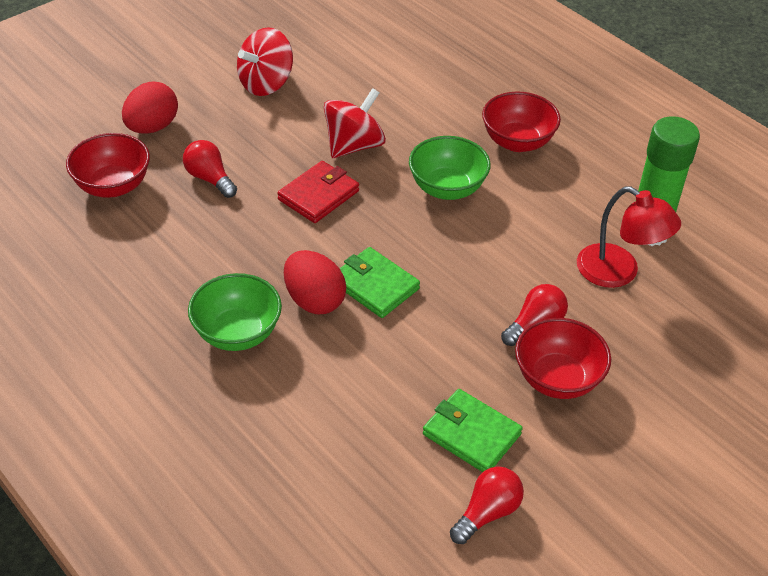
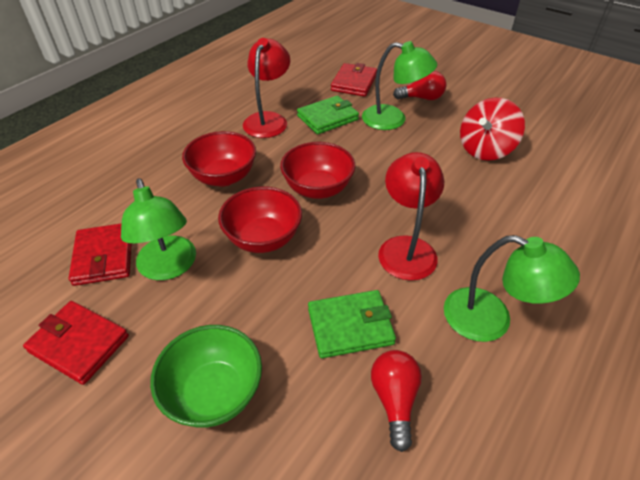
green bowl: 2 -> 1
green glue stick: 1 -> 0
green lamp: 0 -> 3
red egg: 2 -> 0
red lamp: 1 -> 2
red light bulb: 3 -> 2
red spinning top: 2 -> 1
red wallet: 1 -> 3

